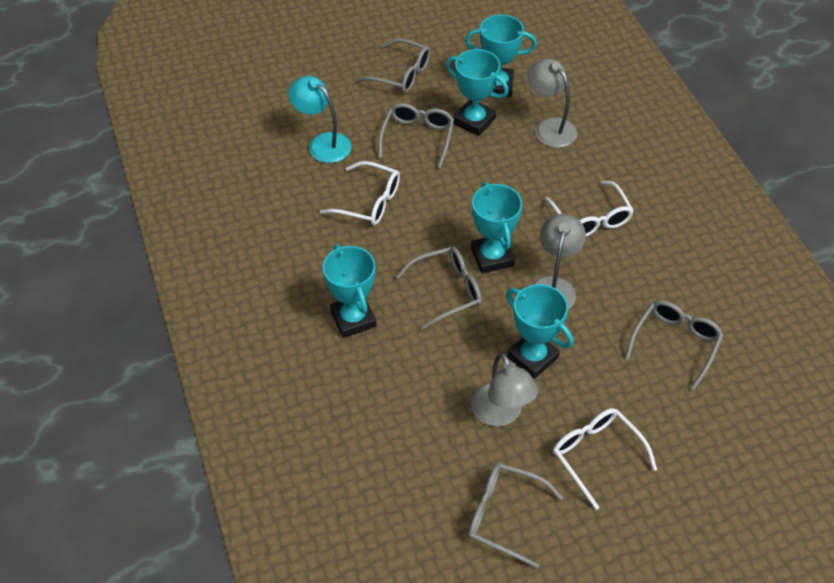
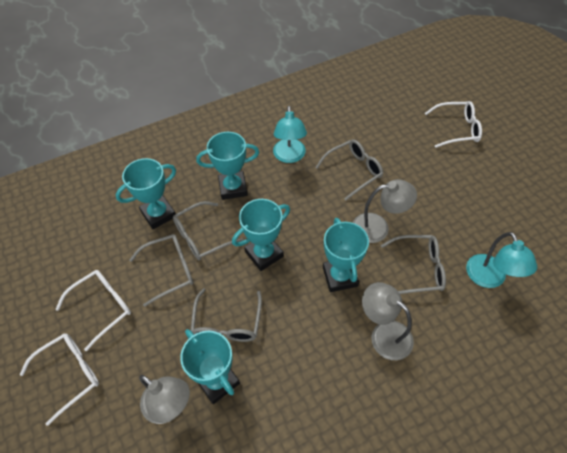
turquoise lamp: 1 -> 2

